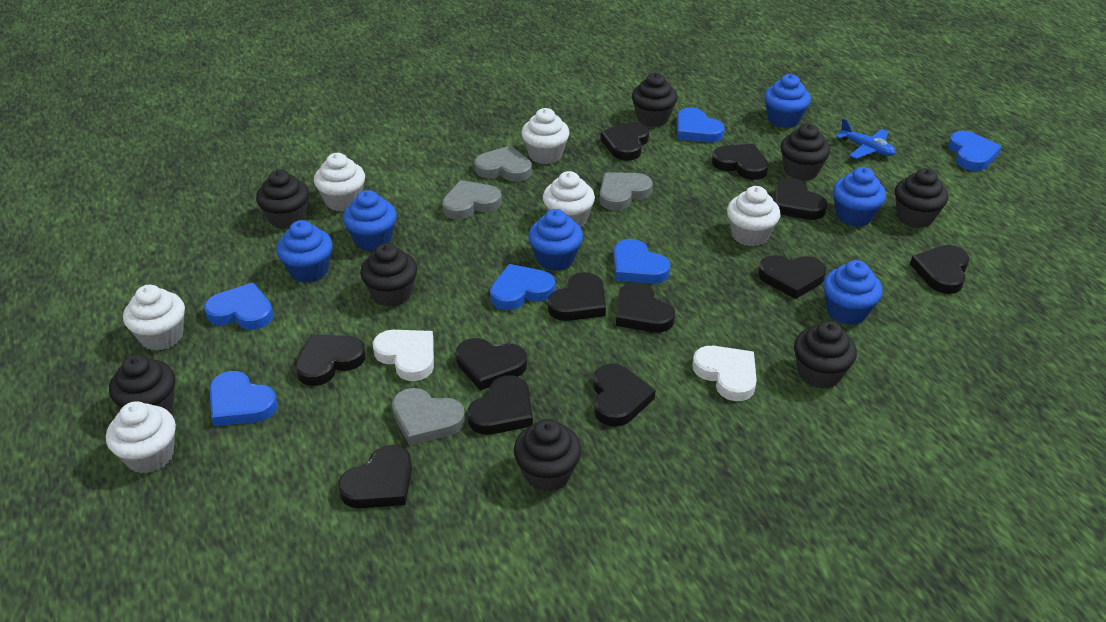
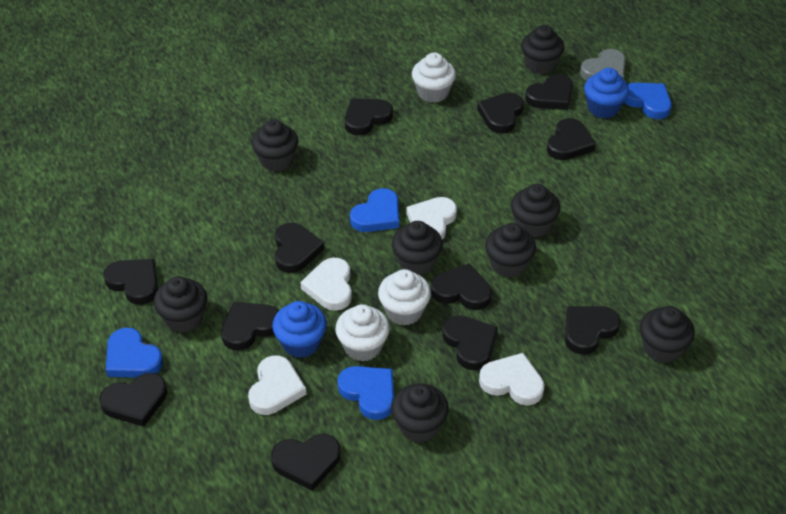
blue cupcake: 6 -> 2
blue heart: 6 -> 4
blue plane: 1 -> 0
grey heart: 4 -> 1
white cupcake: 6 -> 3
white heart: 2 -> 4

